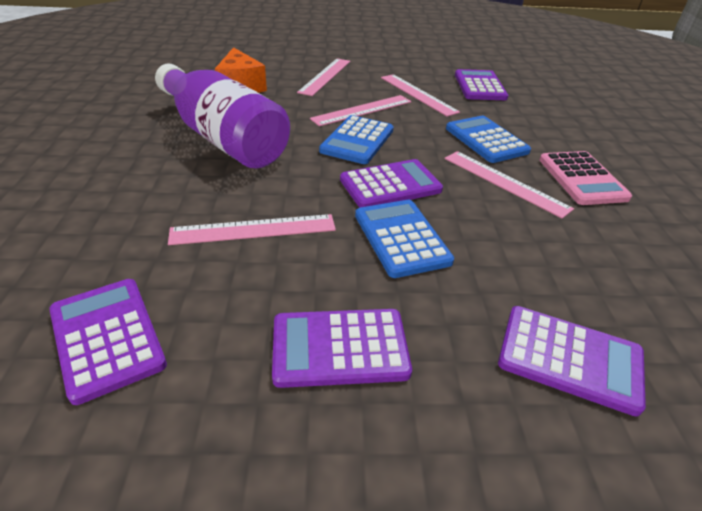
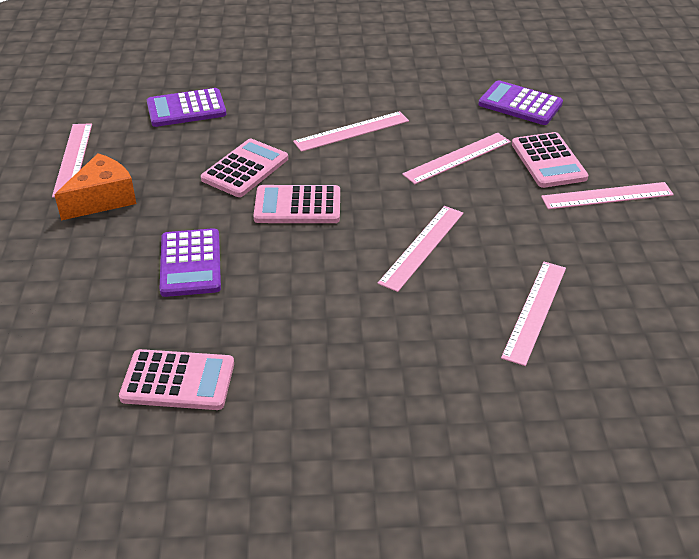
blue calculator: 3 -> 0
pink calculator: 1 -> 4
pink ruler: 5 -> 6
purple bottle: 1 -> 0
purple calculator: 5 -> 3

